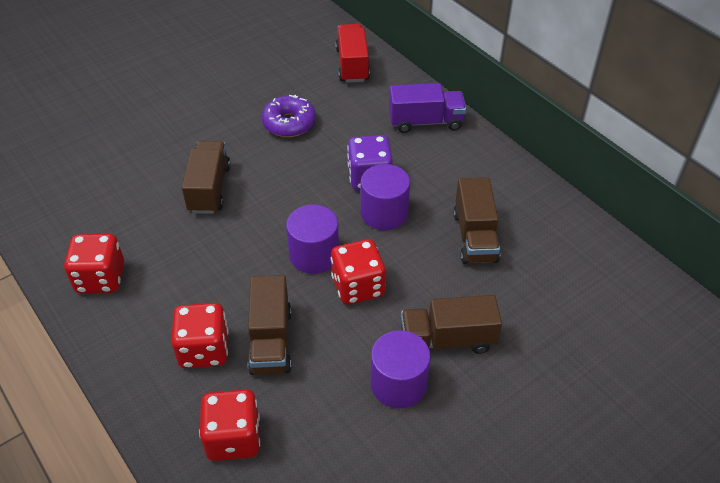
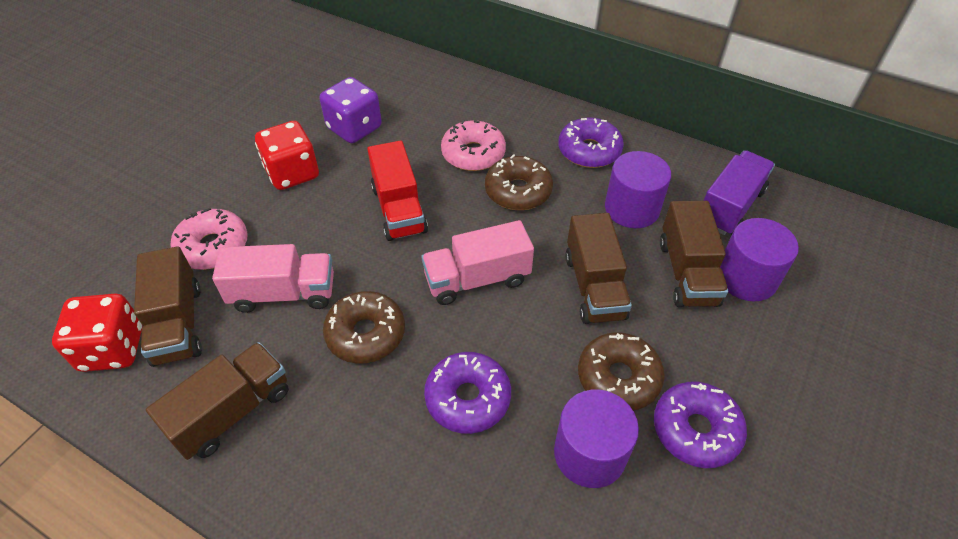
brown donut: 0 -> 3
pink donut: 0 -> 2
pink truck: 0 -> 2
purple donut: 1 -> 3
red dice: 4 -> 2

